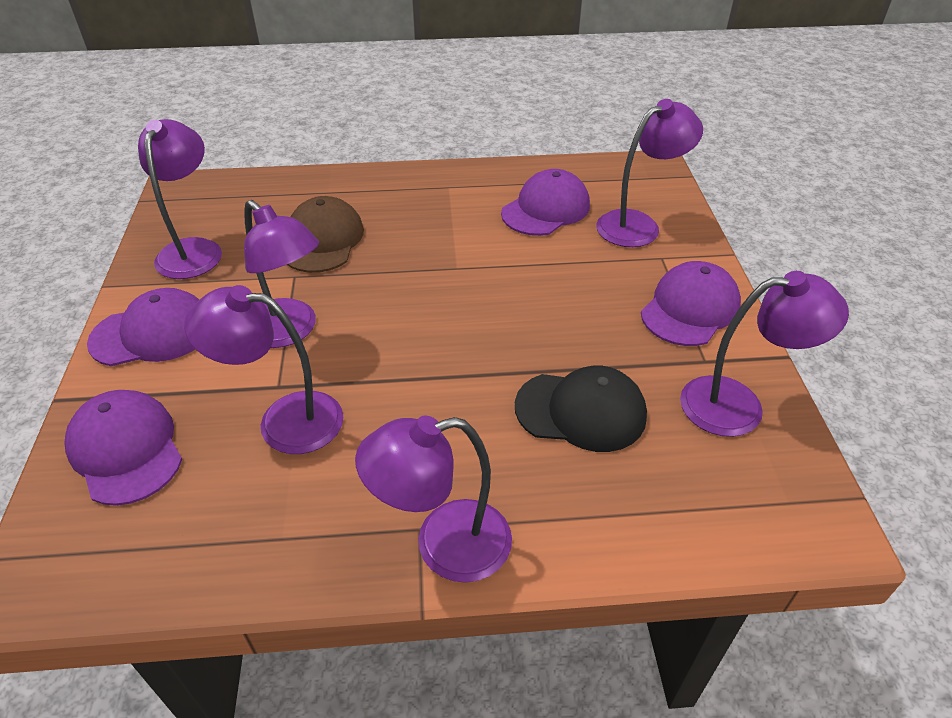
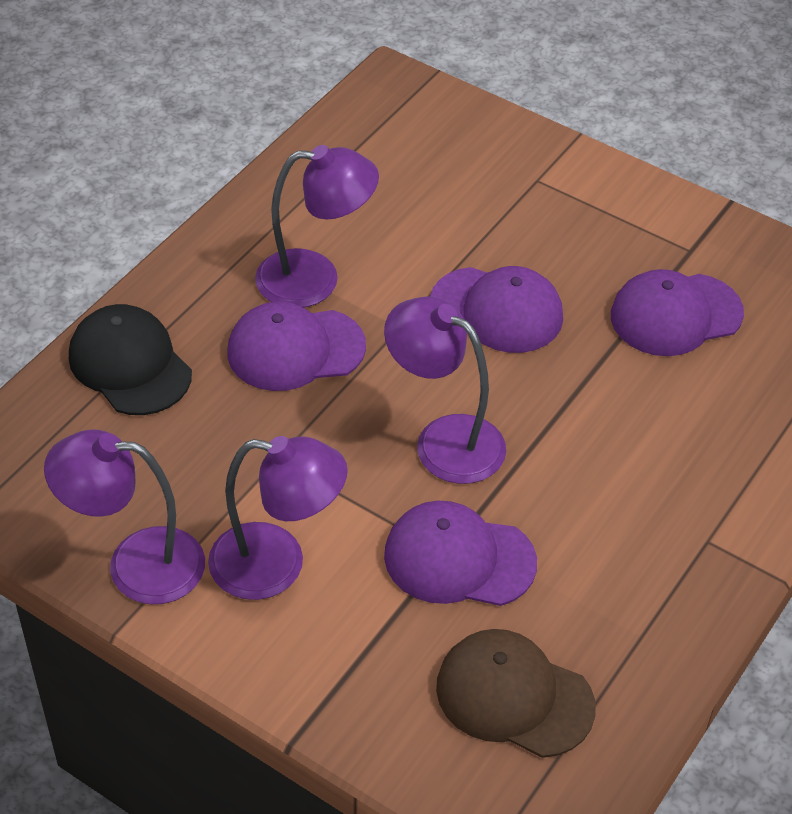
purple lamp: 6 -> 4

